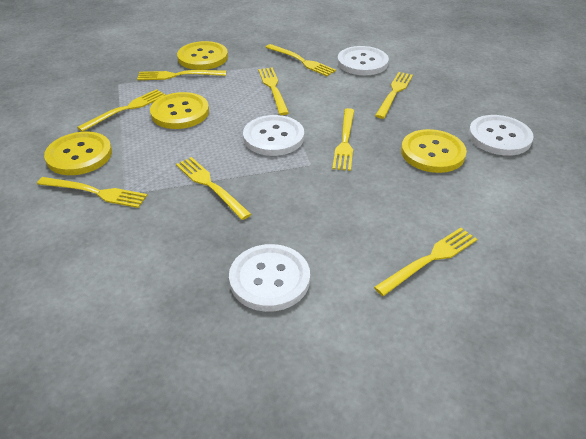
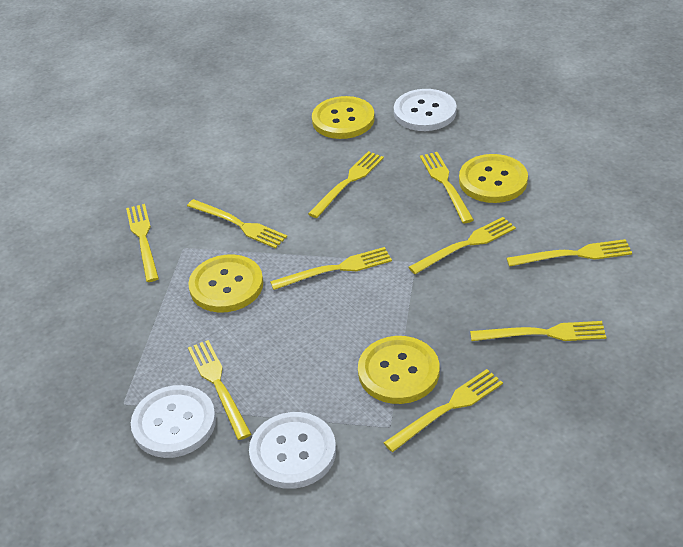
white button: 4 -> 3
yellow fork: 9 -> 10

